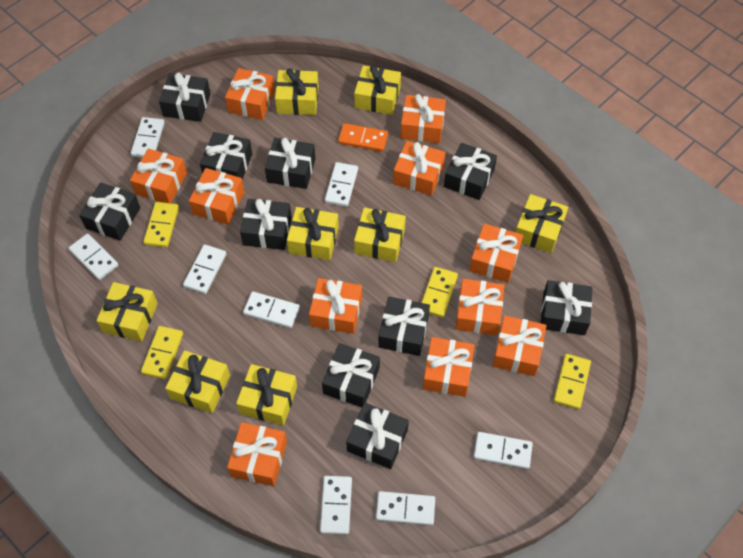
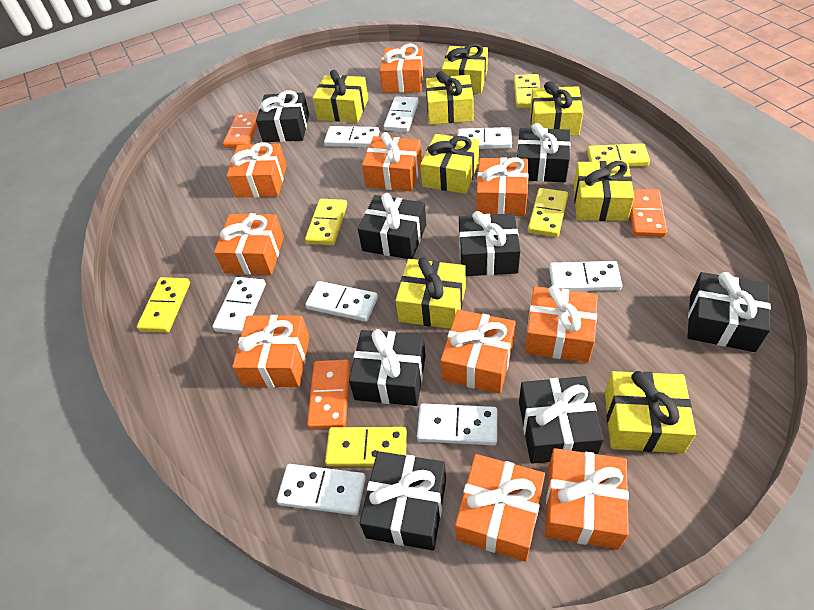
black gift: 10 -> 8
orange domino: 1 -> 3
orange gift: 11 -> 10
yellow domino: 4 -> 6

